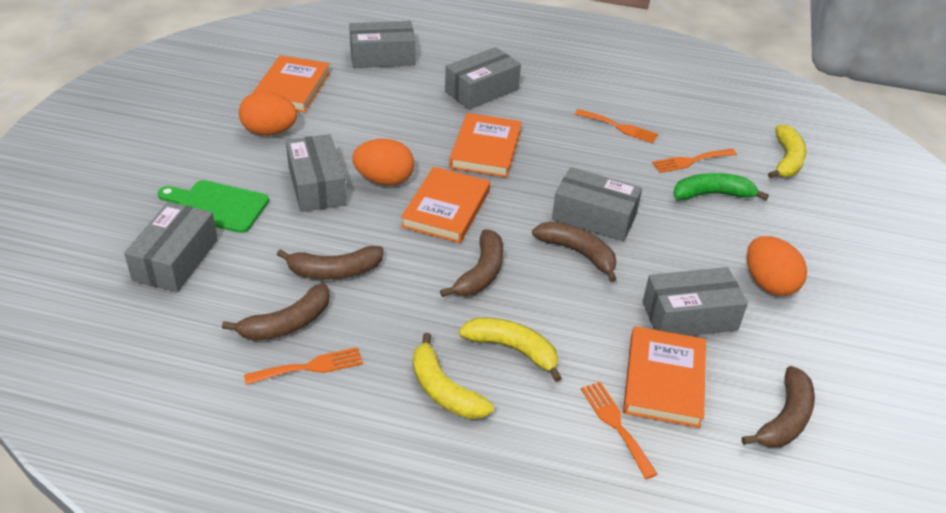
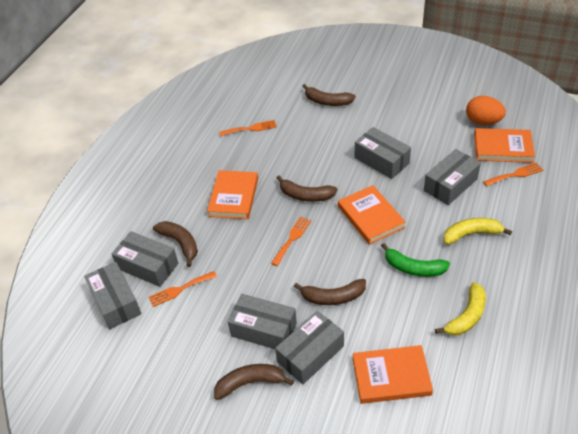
green cutting board: 1 -> 0
orange egg: 3 -> 1
yellow banana: 3 -> 2

